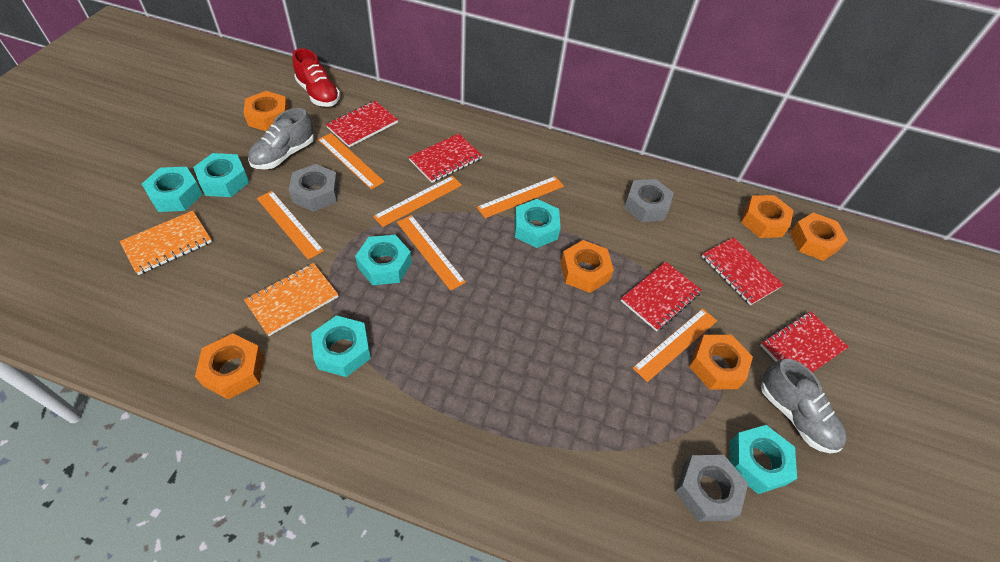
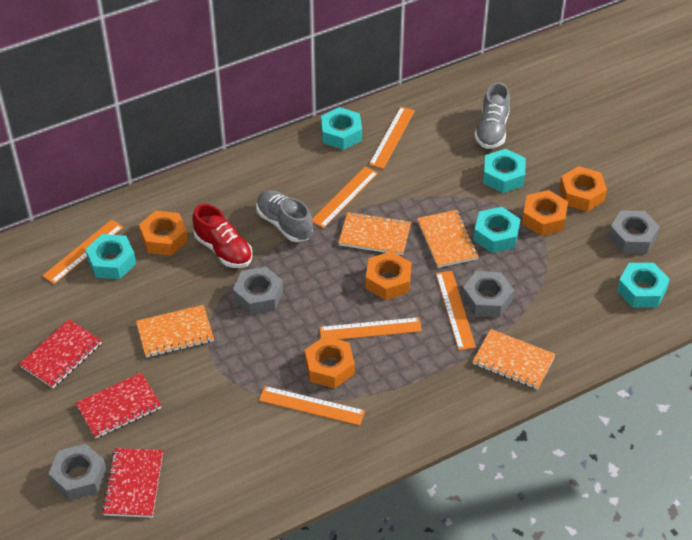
grey nut: 3 -> 4
orange notebook: 2 -> 4
orange nut: 6 -> 5
red notebook: 5 -> 3
turquoise nut: 6 -> 5

